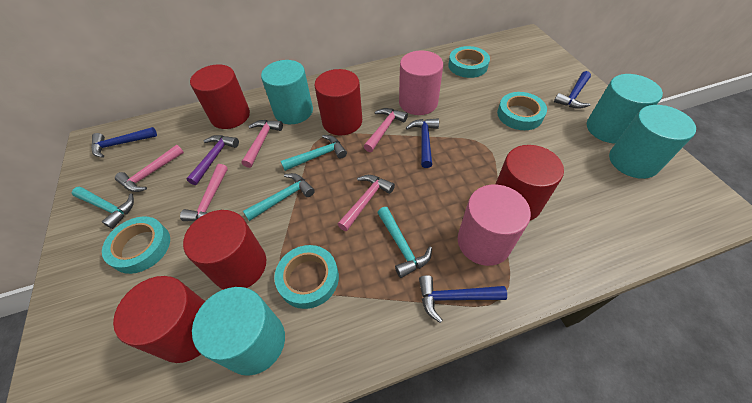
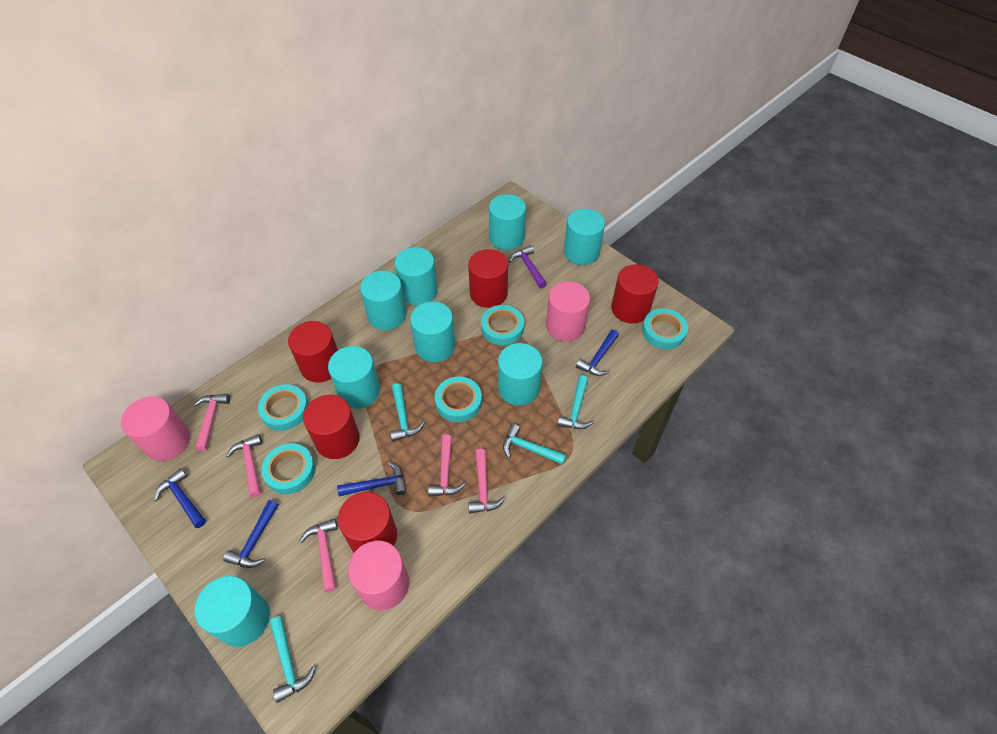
pink cylinder: 2 -> 3
turquoise cylinder: 4 -> 8
turquoise tape: 4 -> 5

